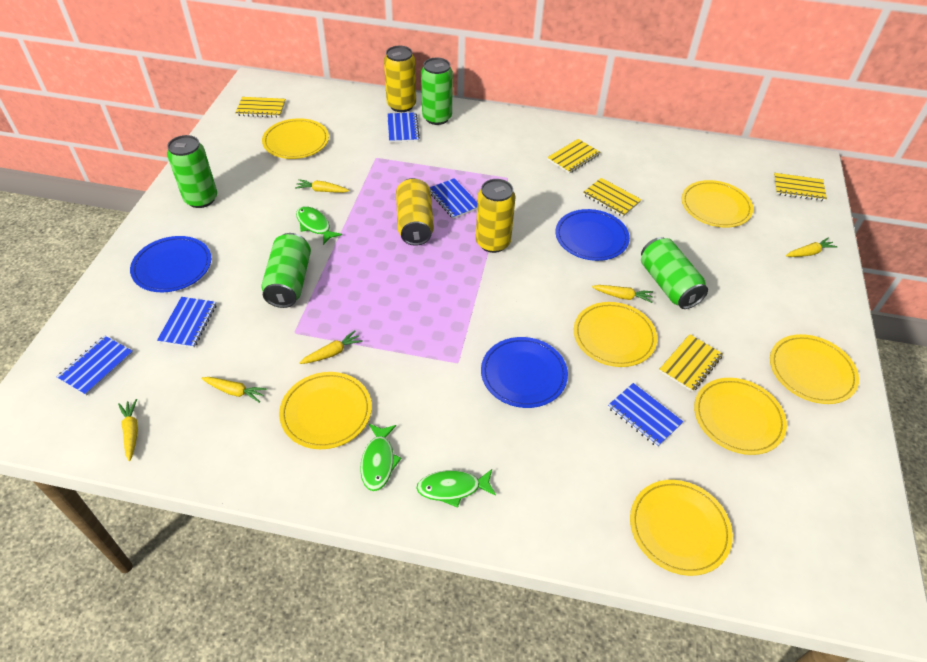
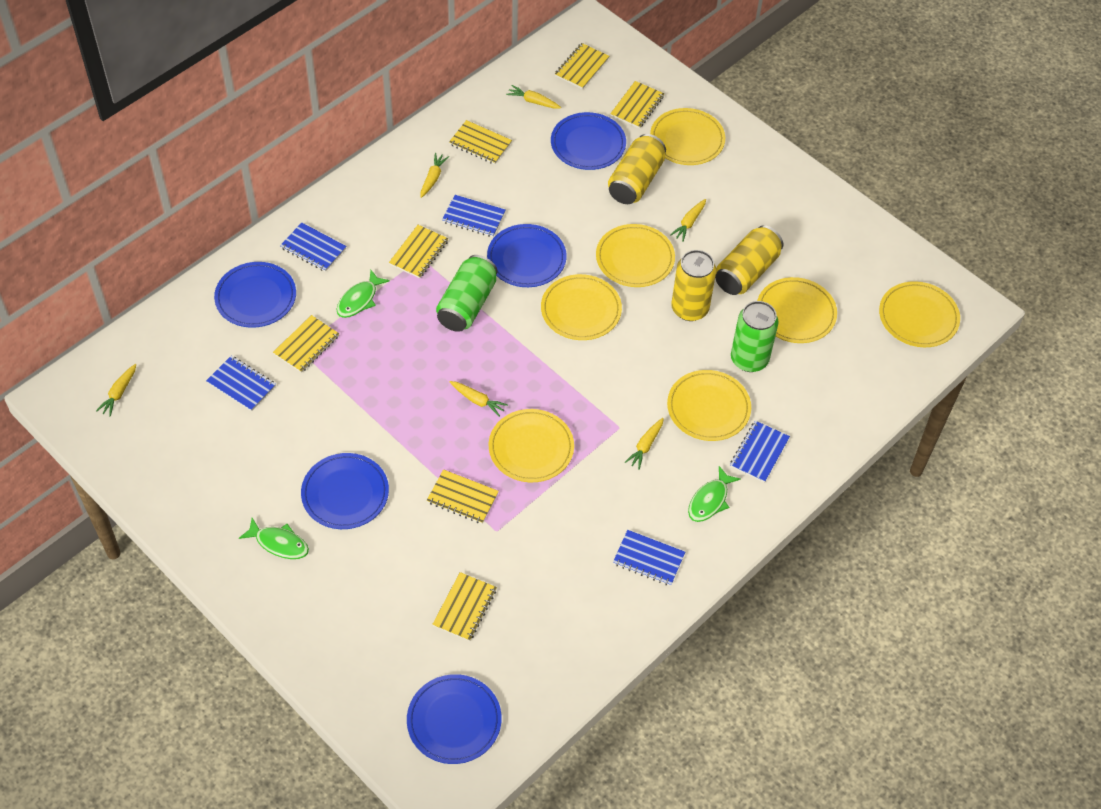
blue plate: 3 -> 5
green can: 4 -> 2
yellow notebook: 5 -> 7

